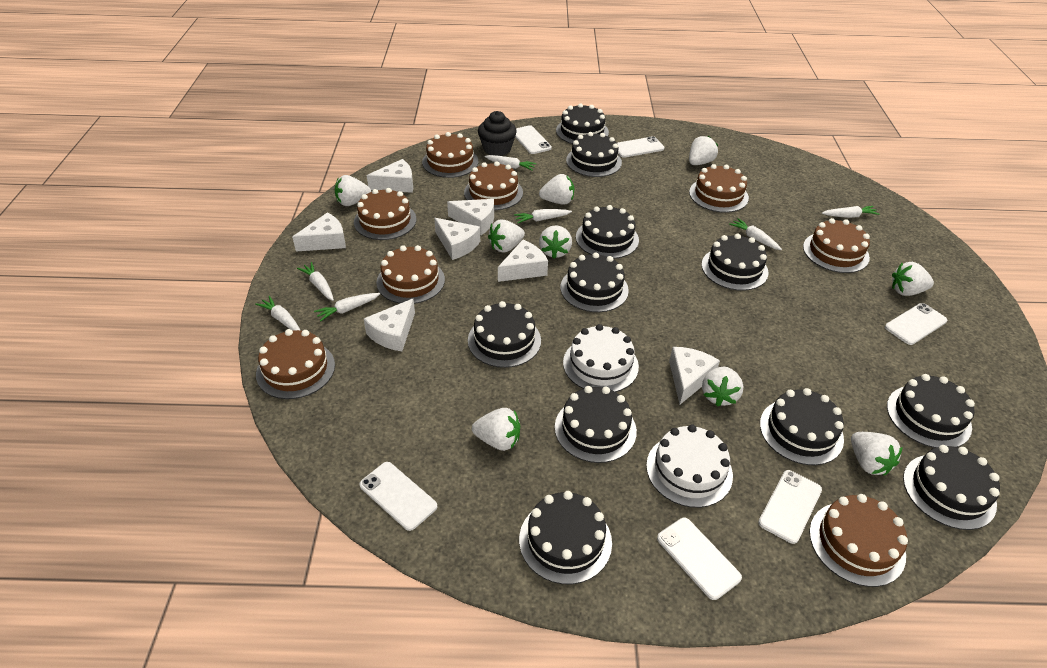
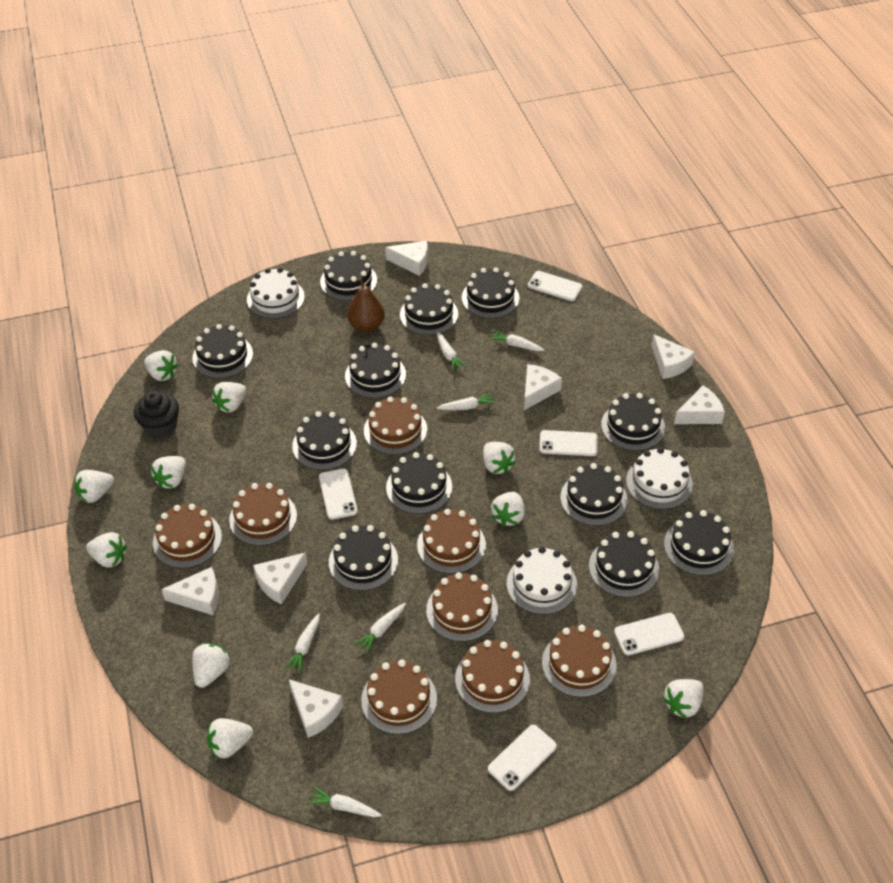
black cake: 11 -> 12
brown pear: 0 -> 1
white cake: 2 -> 3
white carrot: 7 -> 6
white phone: 6 -> 5
white strawberry: 9 -> 10

